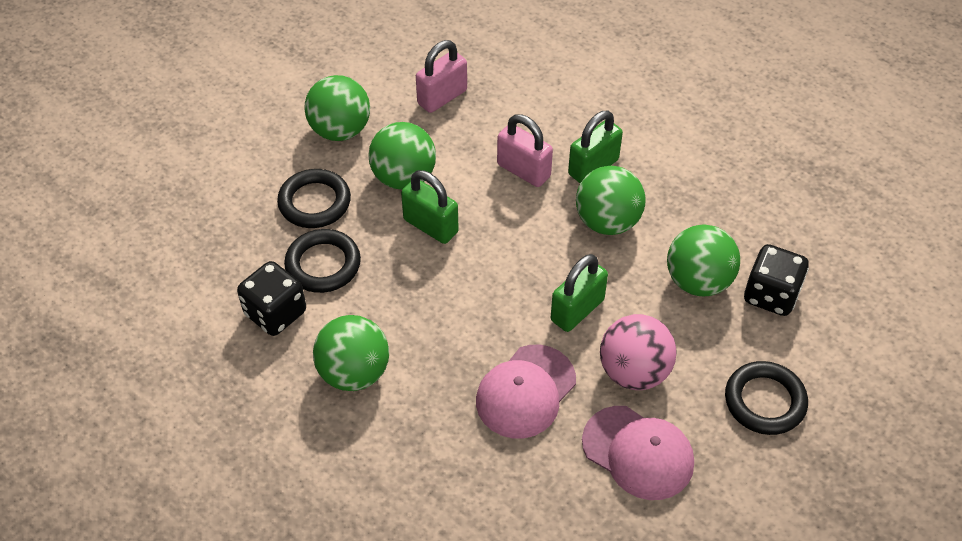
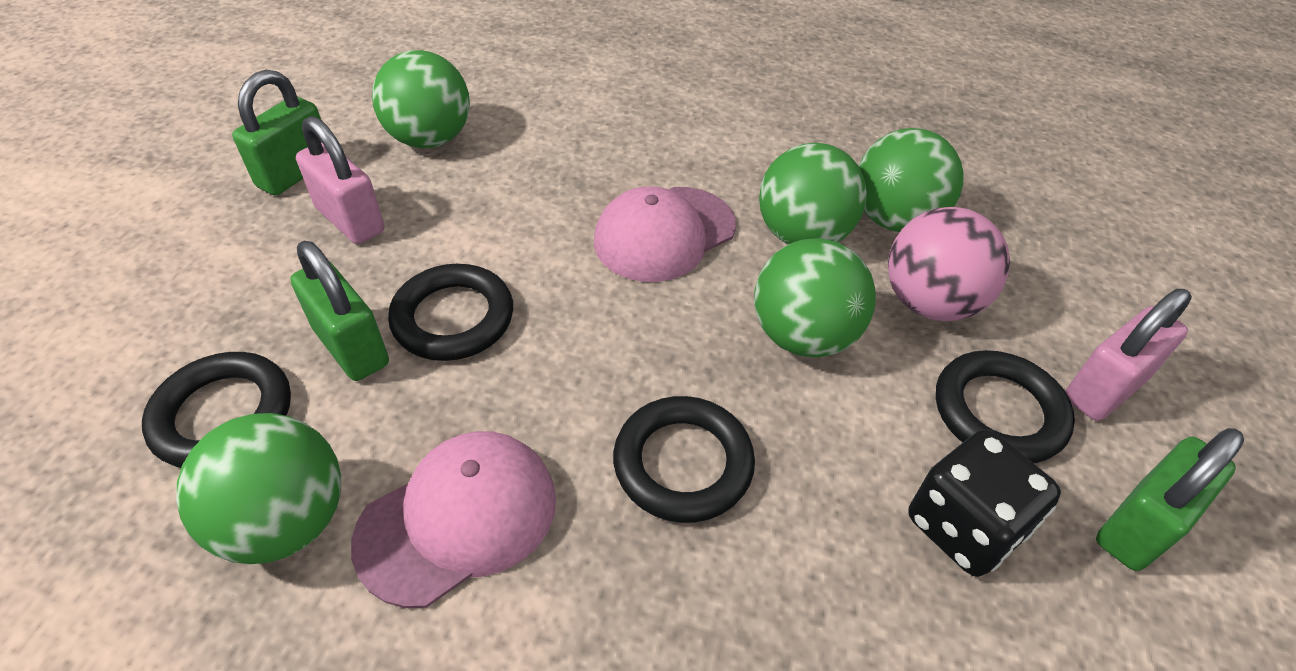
black dice: 2 -> 1
black ring: 3 -> 4

